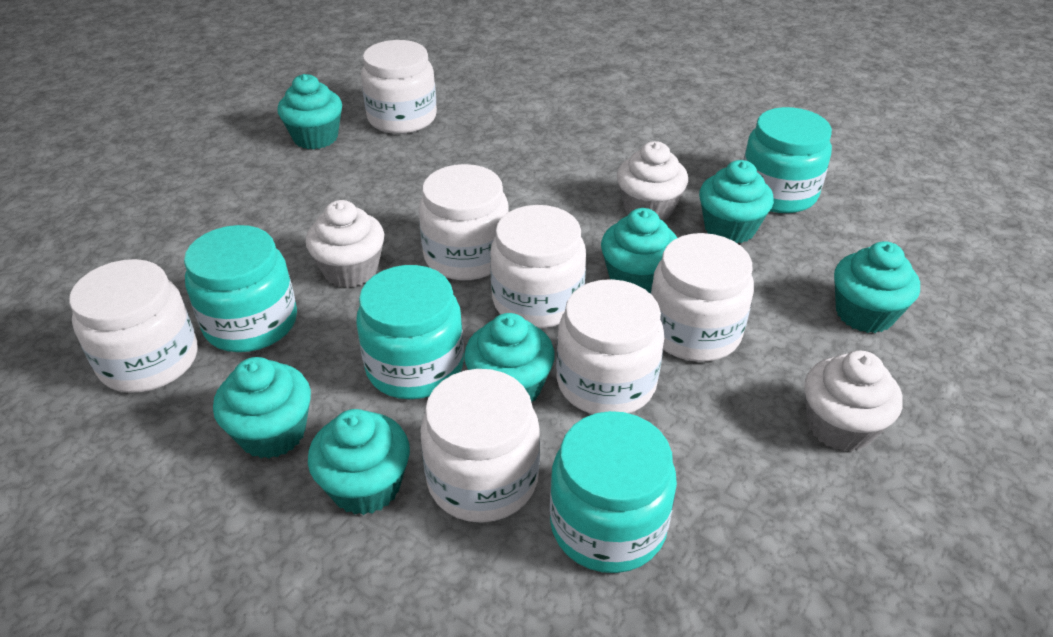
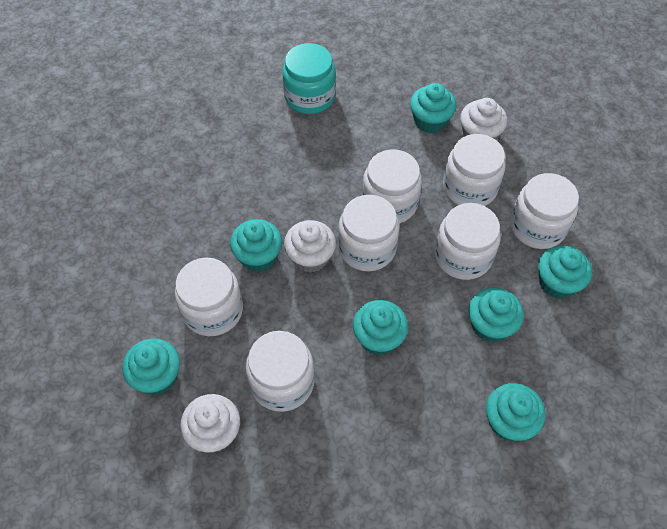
turquoise jar: 4 -> 1

